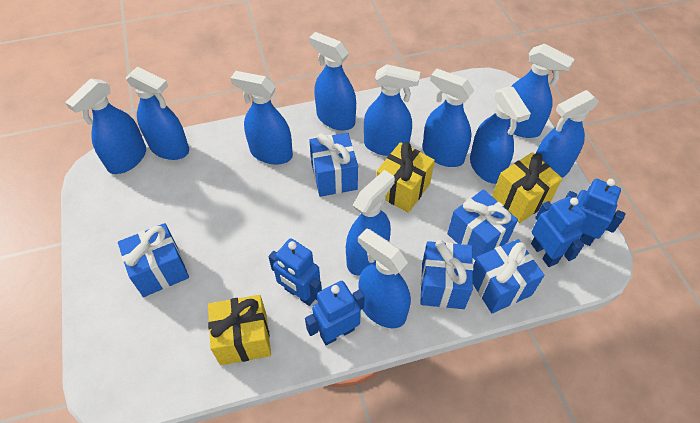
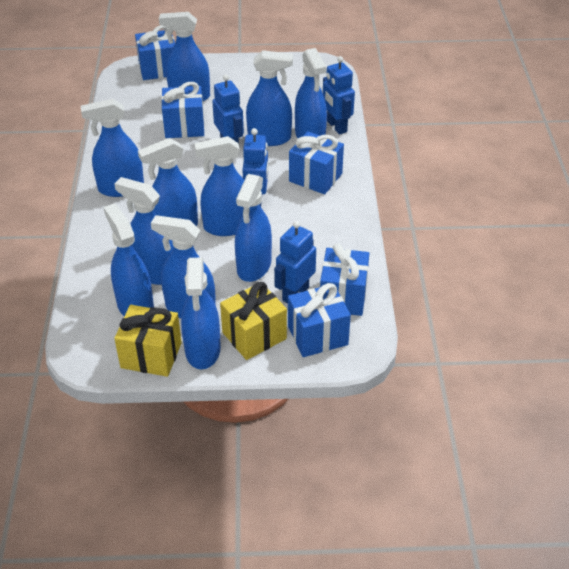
yellow gift: 3 -> 2

